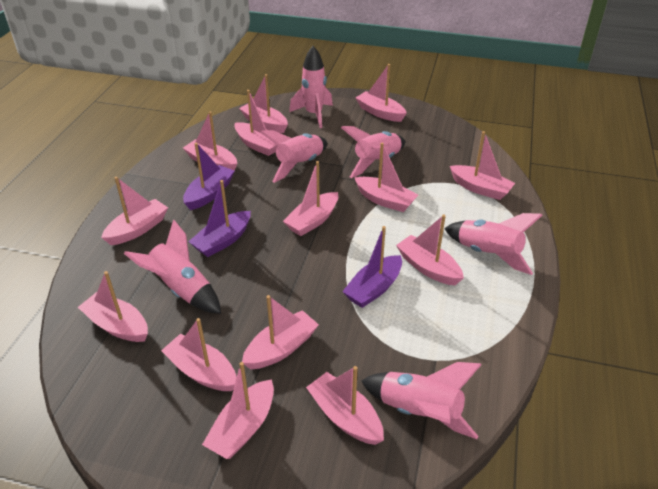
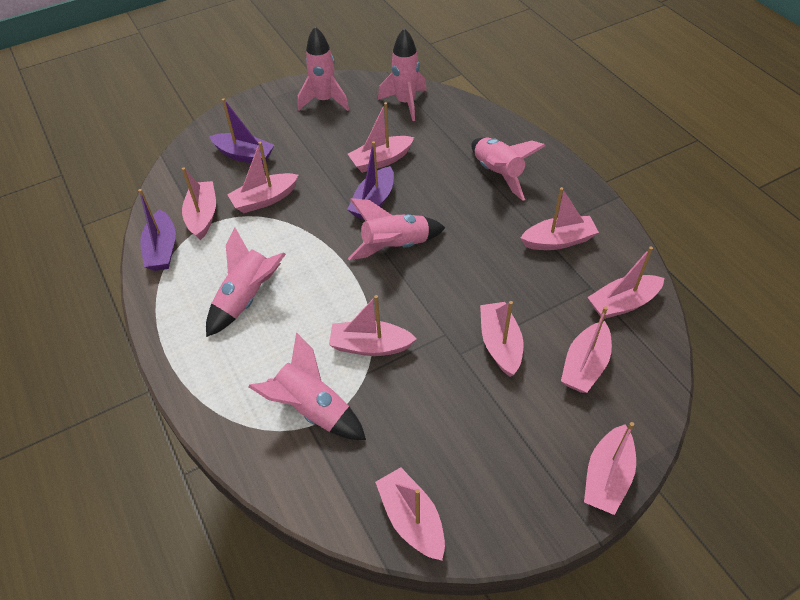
pink boat: 14 -> 10

